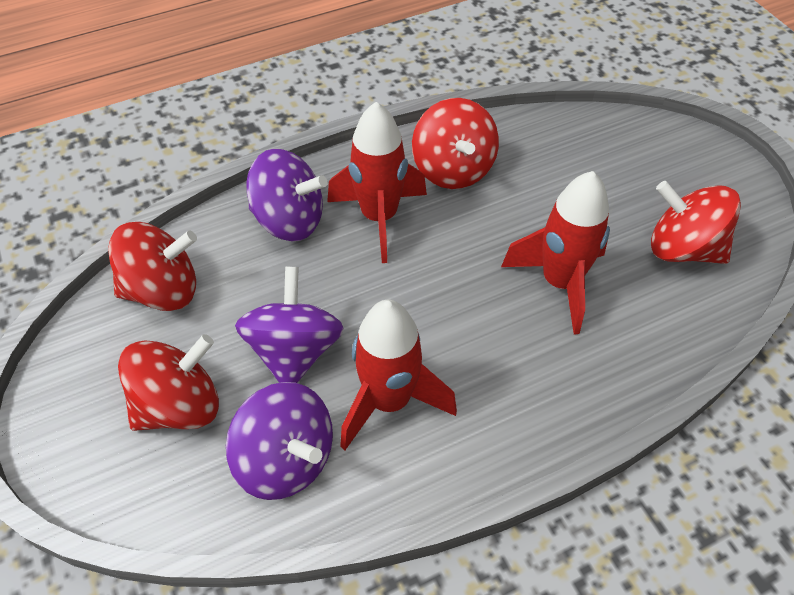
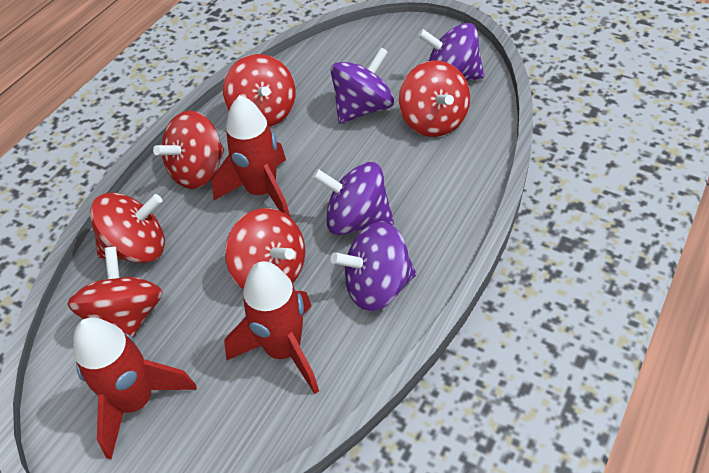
purple spinning top: 3 -> 4
red spinning top: 4 -> 6

